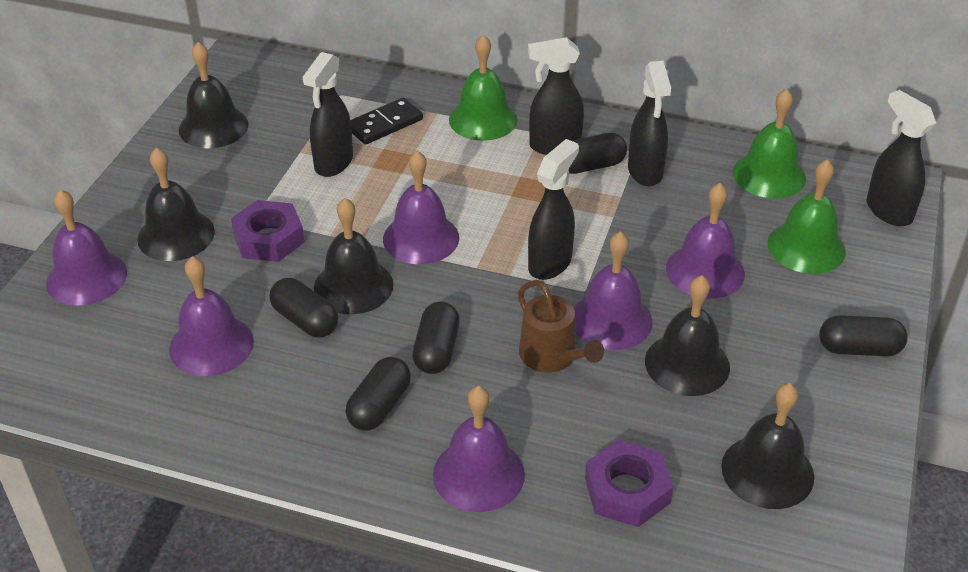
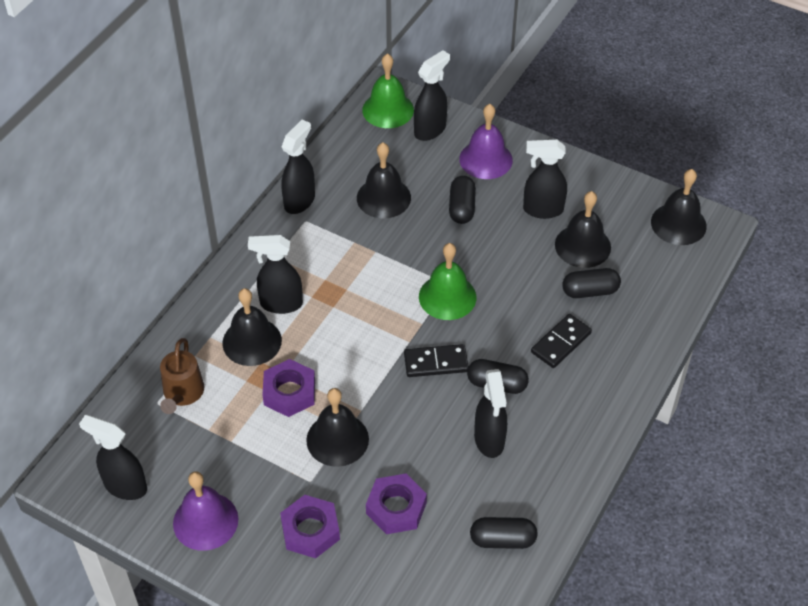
black capsule: 5 -> 4
black domino: 1 -> 2
black spray bottle: 5 -> 6
green bell: 3 -> 2
purple bell: 6 -> 2
purple nut: 2 -> 3

